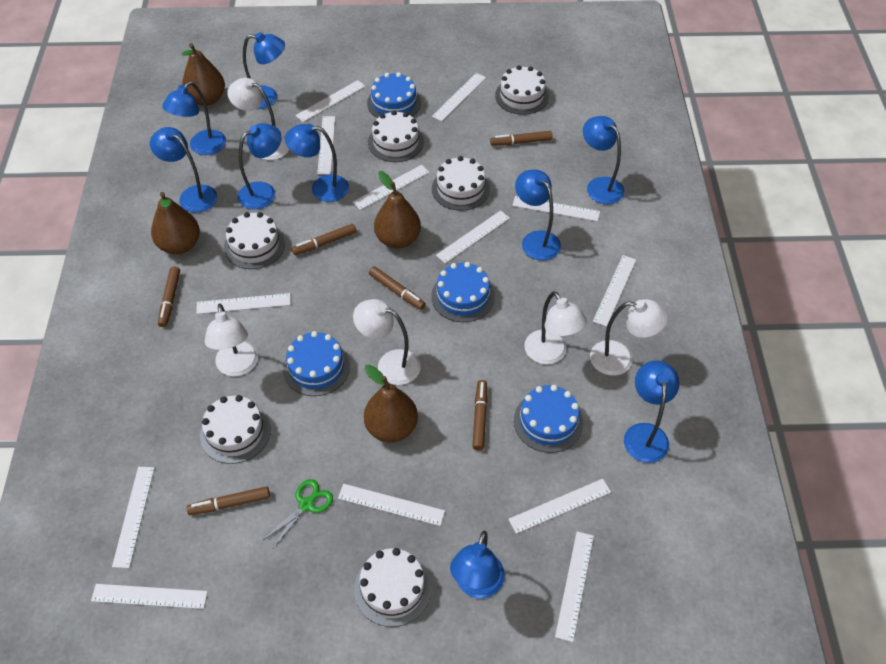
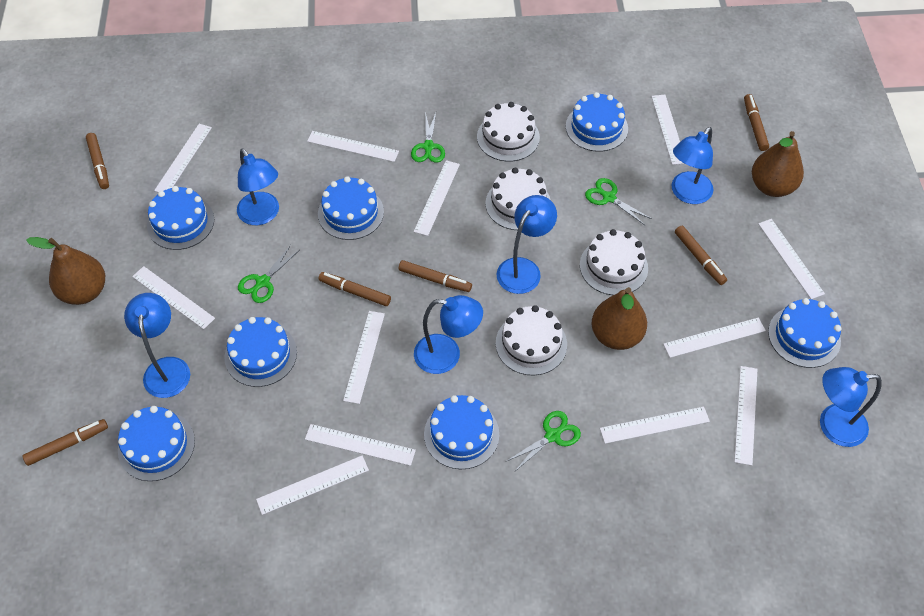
blue cake: 4 -> 7
blue lamp: 9 -> 6
brown pear: 4 -> 3
green scissors: 1 -> 4
white cake: 6 -> 4
white lamp: 5 -> 0
white ruler: 13 -> 12

